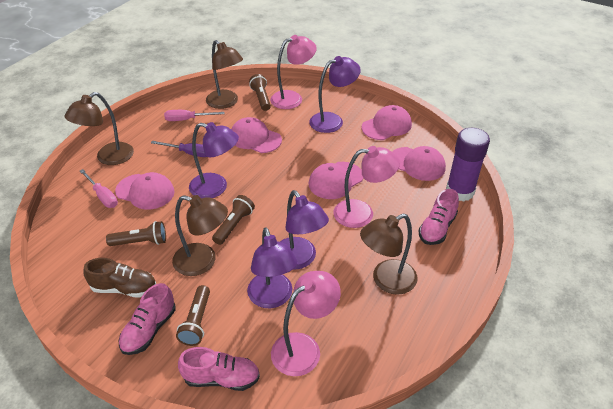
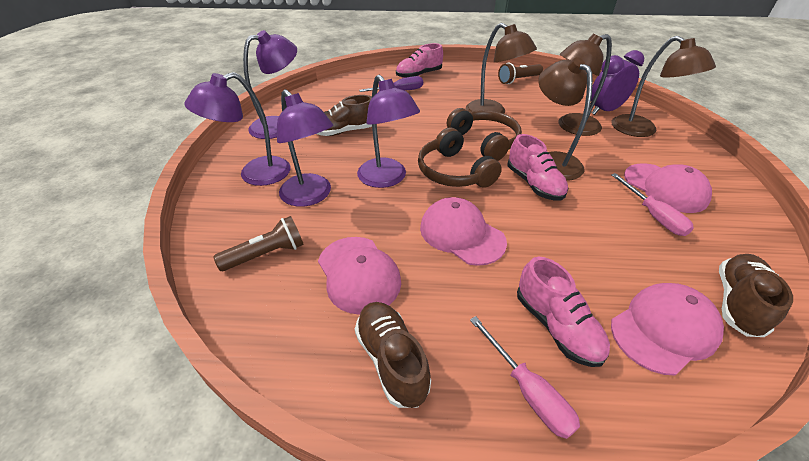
brown flashlight: 4 -> 2
brown headphones: 0 -> 2
brown shoe: 1 -> 3
pink cap: 5 -> 4
pink lamp: 3 -> 0
purple clock: 0 -> 1
purple glue stick: 1 -> 0

